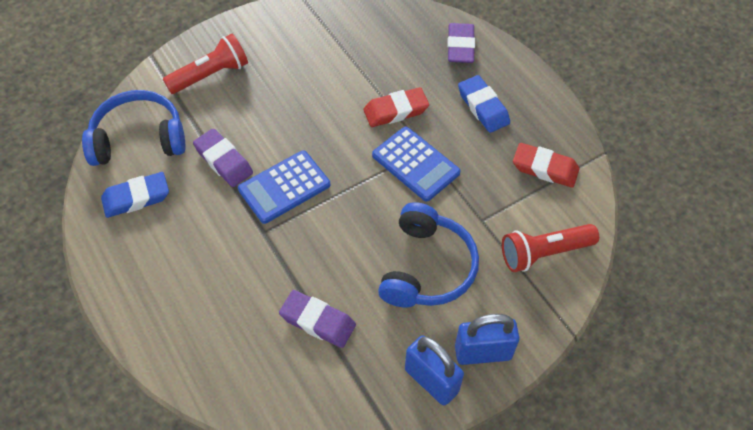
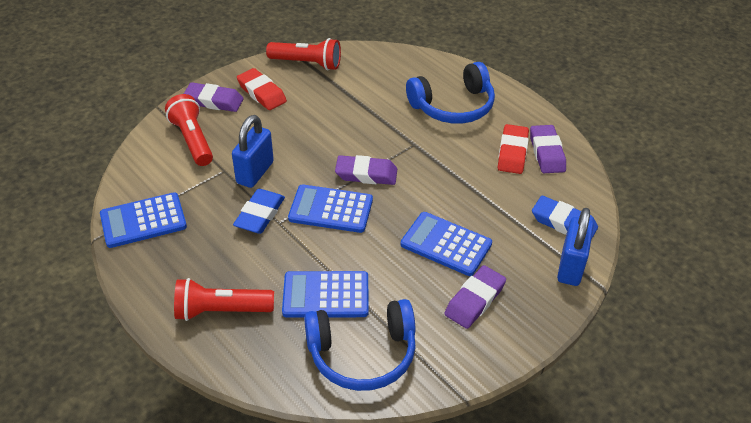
blue calculator: 2 -> 4
purple eraser: 3 -> 4
red flashlight: 2 -> 3

